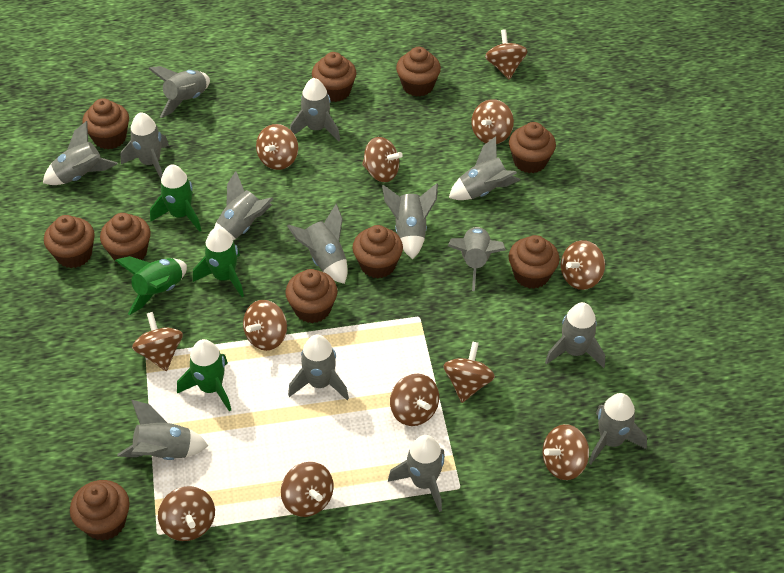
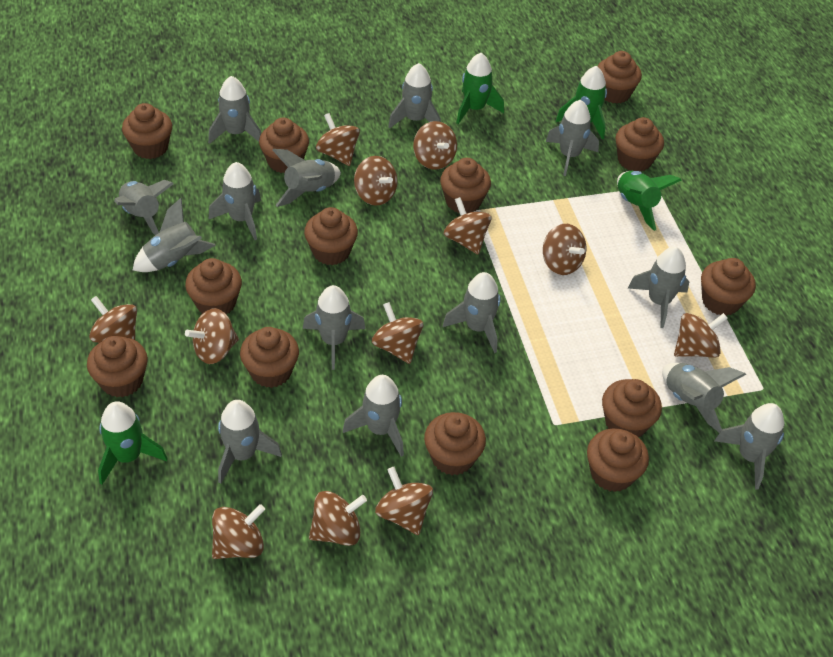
brown cupcake: 10 -> 13

